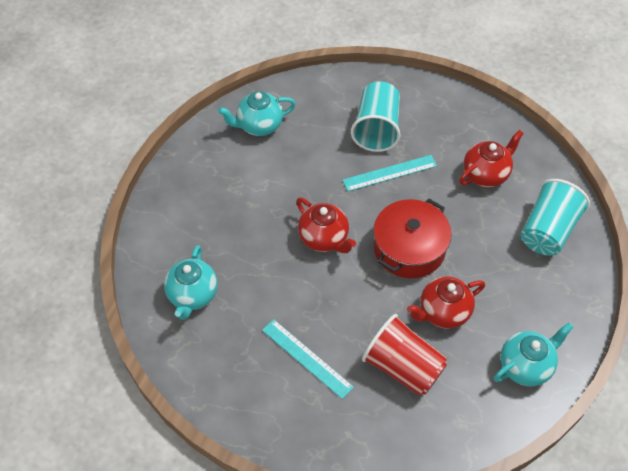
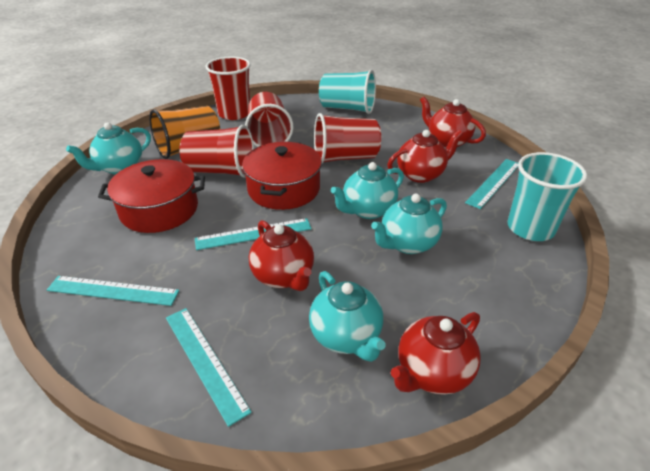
orange cup: 0 -> 1
red cup: 1 -> 4
red pot: 1 -> 2
red teapot: 3 -> 4
turquoise ruler: 2 -> 4
turquoise teapot: 3 -> 4

